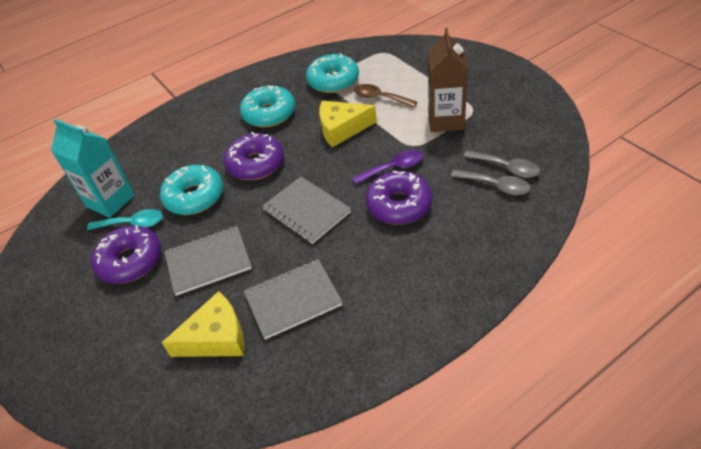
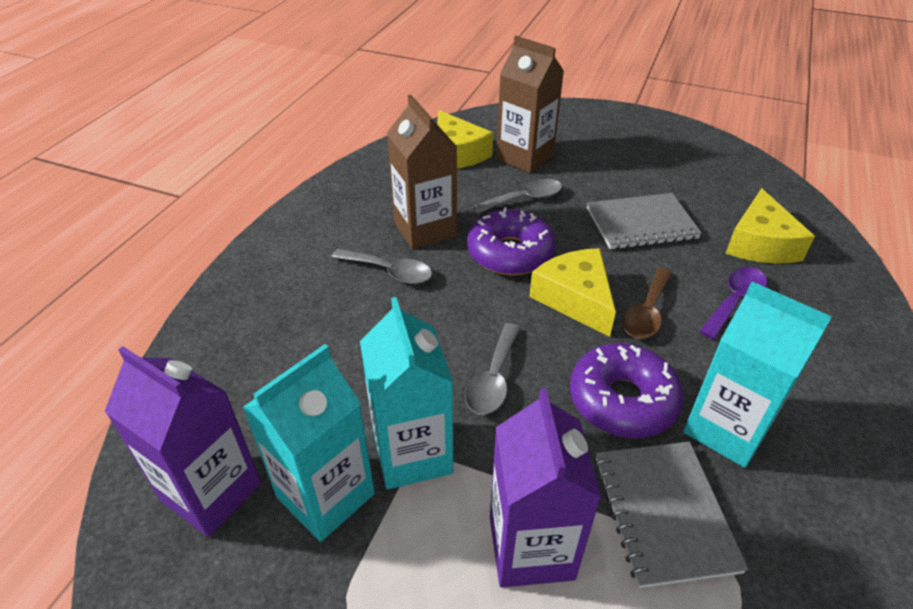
brown carton: 1 -> 2
grey notebook: 3 -> 2
grey spoon: 2 -> 3
purple carton: 0 -> 2
purple donut: 3 -> 2
turquoise carton: 1 -> 3
turquoise donut: 3 -> 0
turquoise spoon: 1 -> 0
yellow cheese: 2 -> 3

